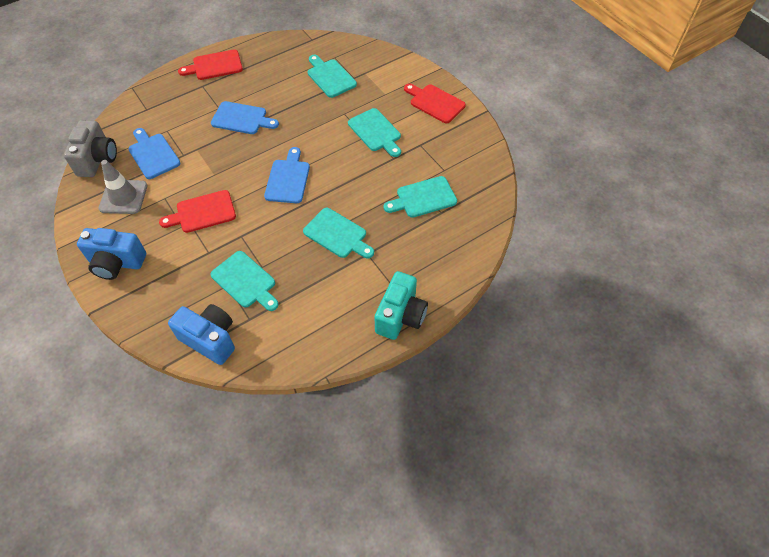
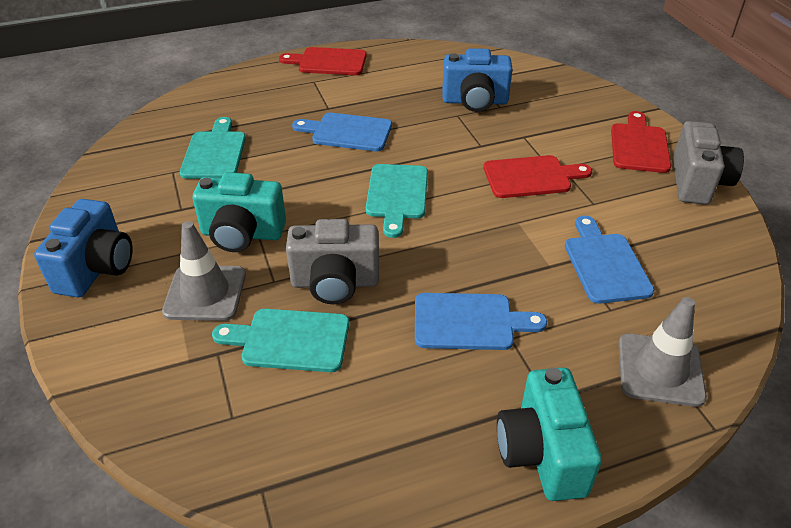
grey camera: 1 -> 2
grey traffic cone: 1 -> 2
turquoise camera: 1 -> 2
turquoise cutting board: 5 -> 3

